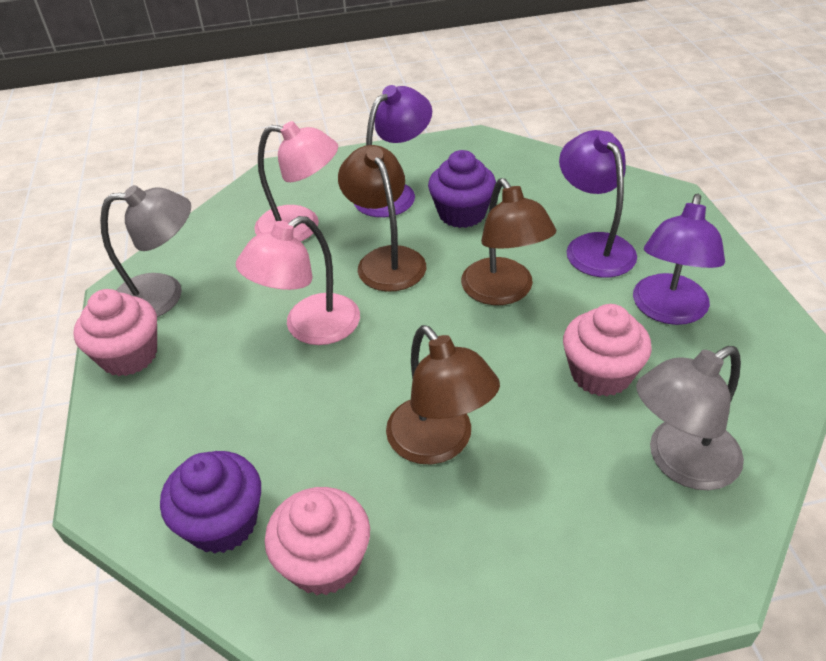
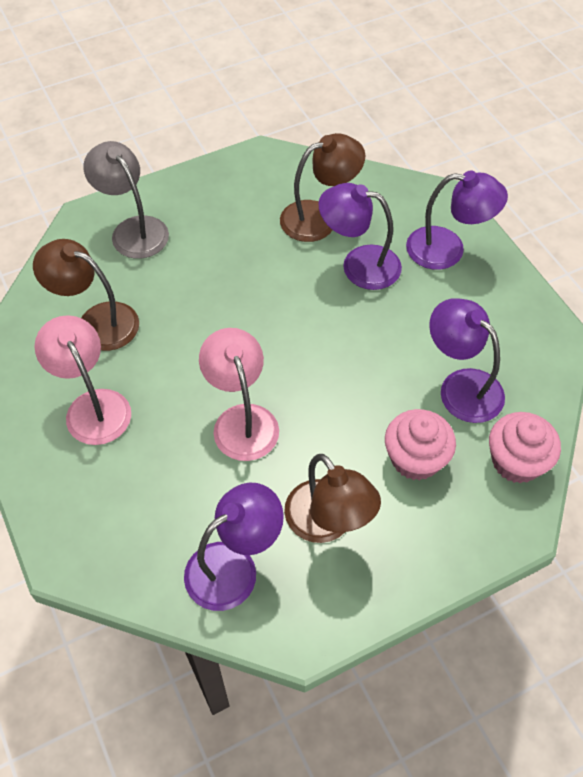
grey lamp: 2 -> 1
pink cupcake: 3 -> 2
purple cupcake: 2 -> 0
purple lamp: 3 -> 4

